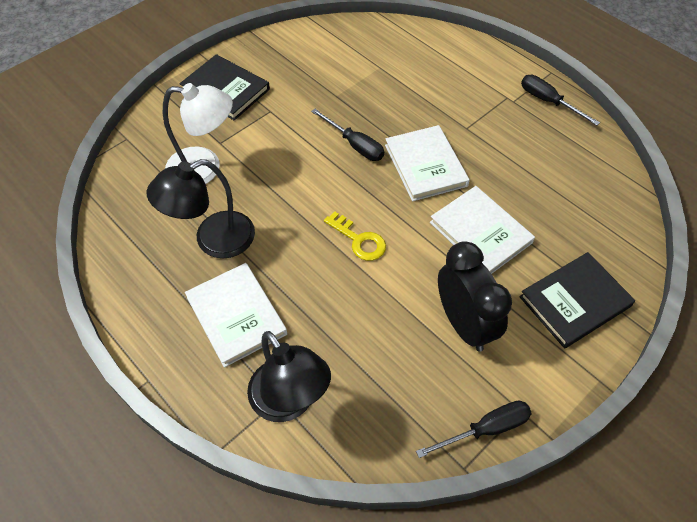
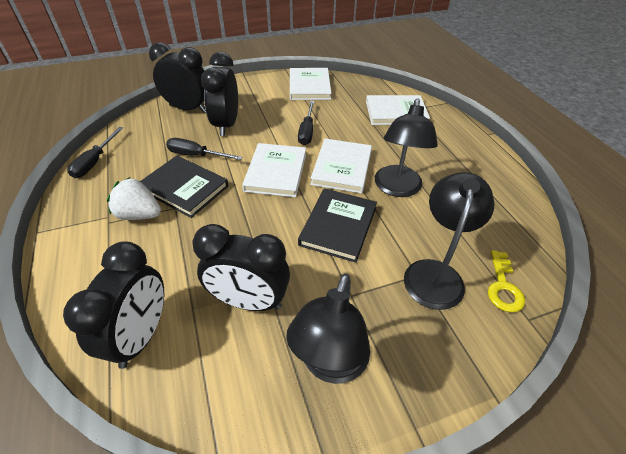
black clock: 1 -> 4
black lamp: 2 -> 3
white book: 3 -> 4
white lamp: 1 -> 0
white strawberry: 0 -> 1

